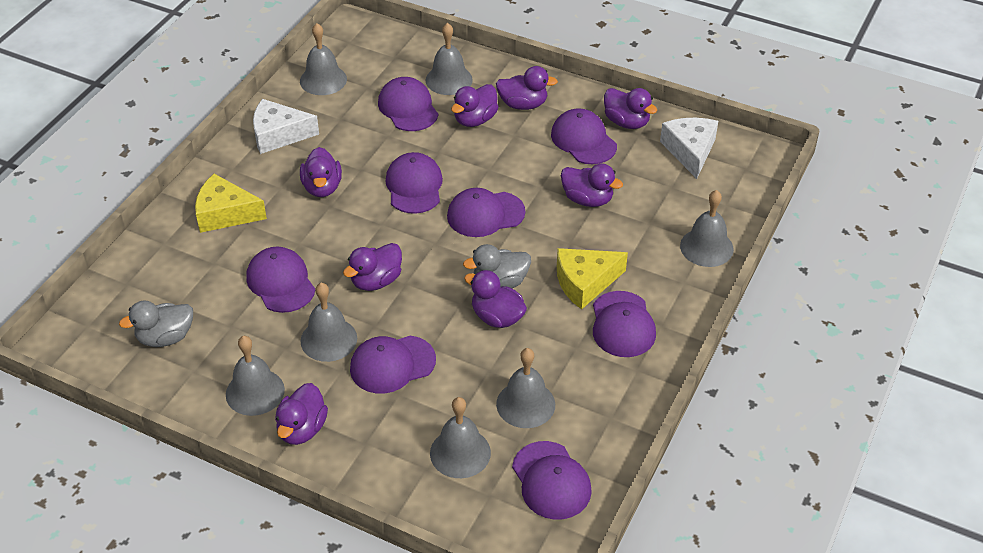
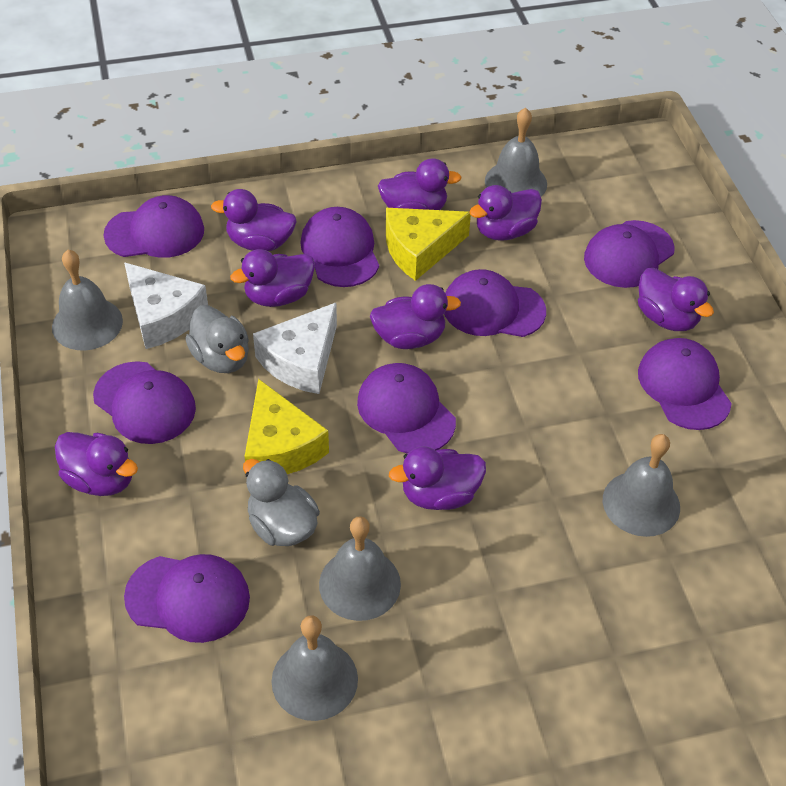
grey bell: 7 -> 5

